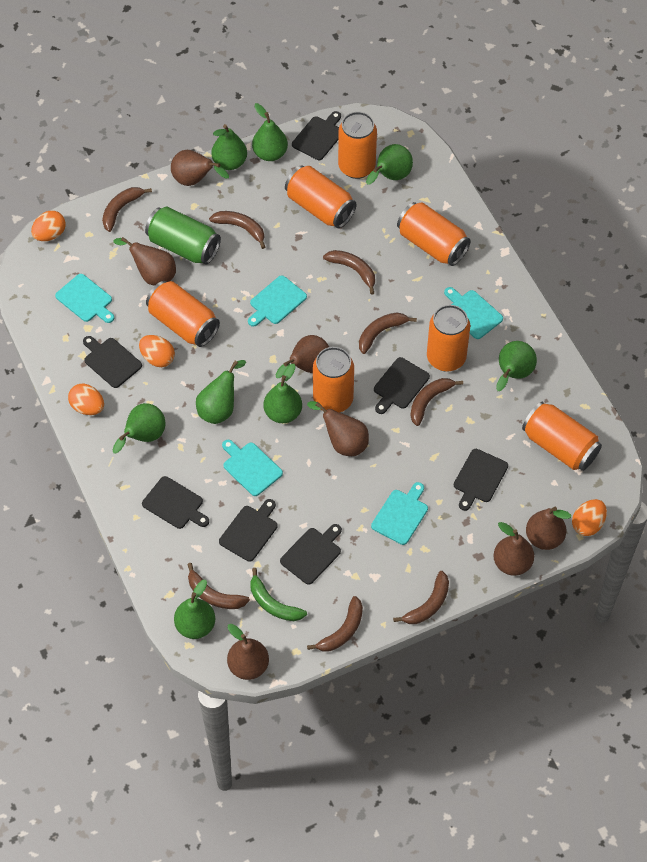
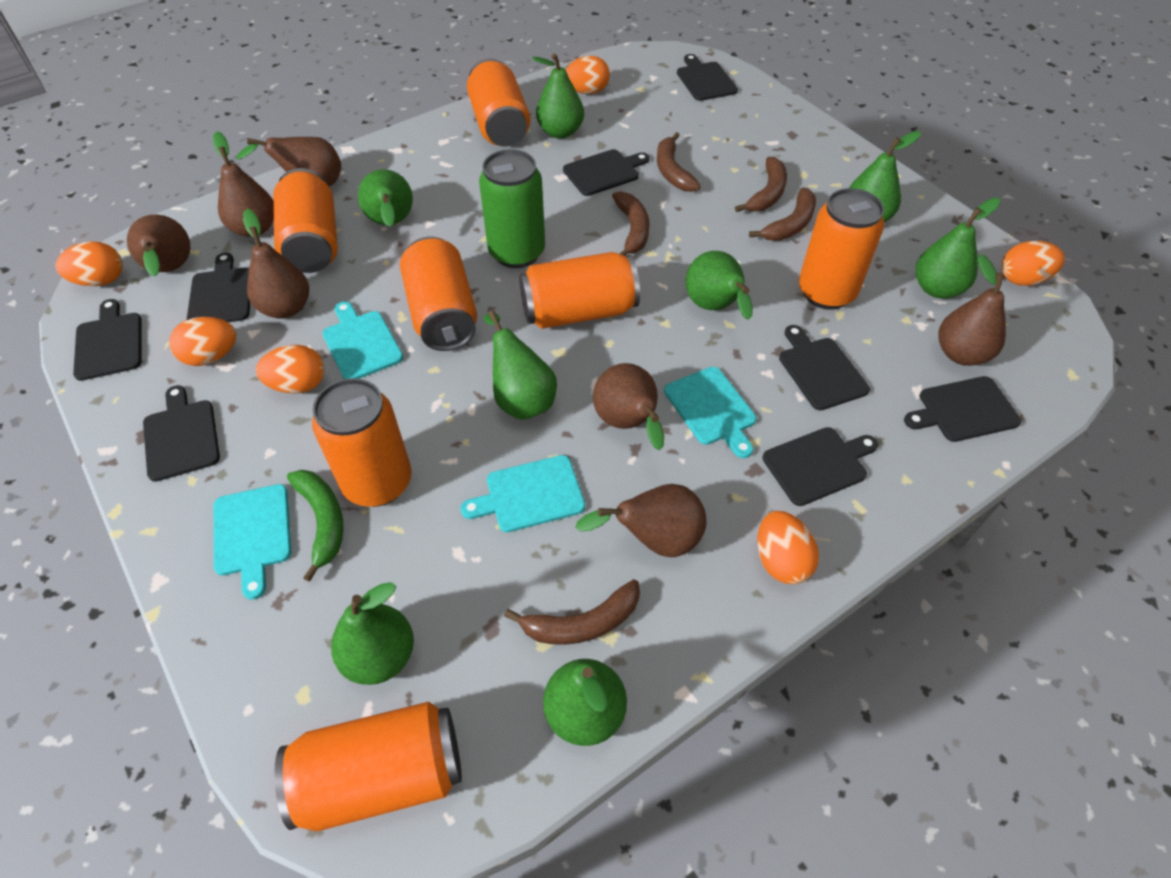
black cutting board: 7 -> 8
brown banana: 8 -> 5
orange egg: 4 -> 6
turquoise cutting board: 5 -> 4

